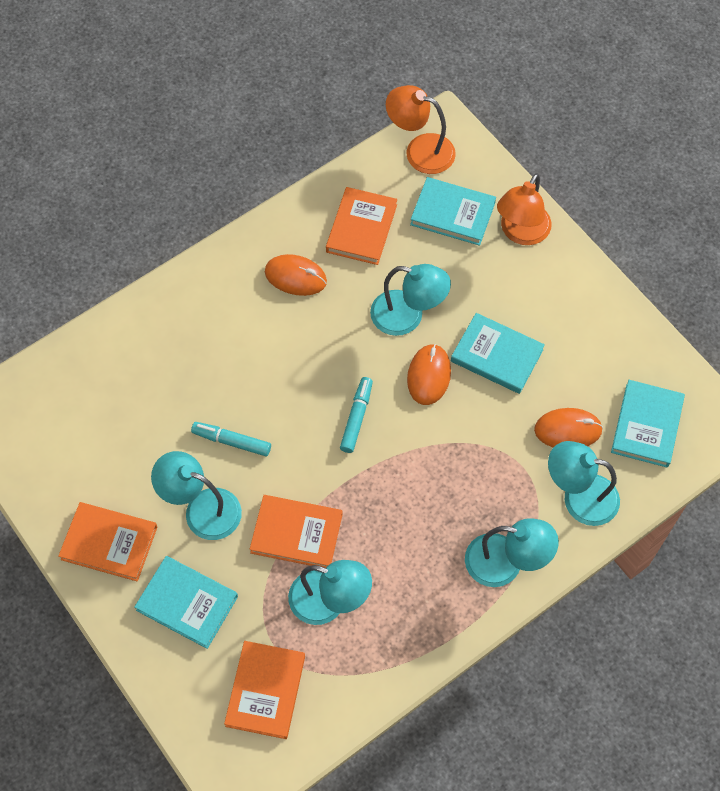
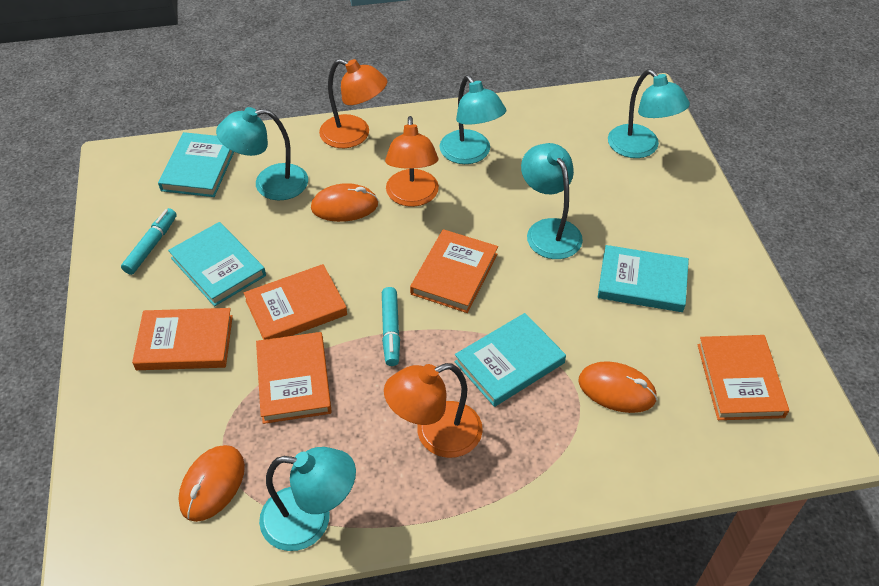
orange book: 4 -> 5
orange lamp: 2 -> 3

